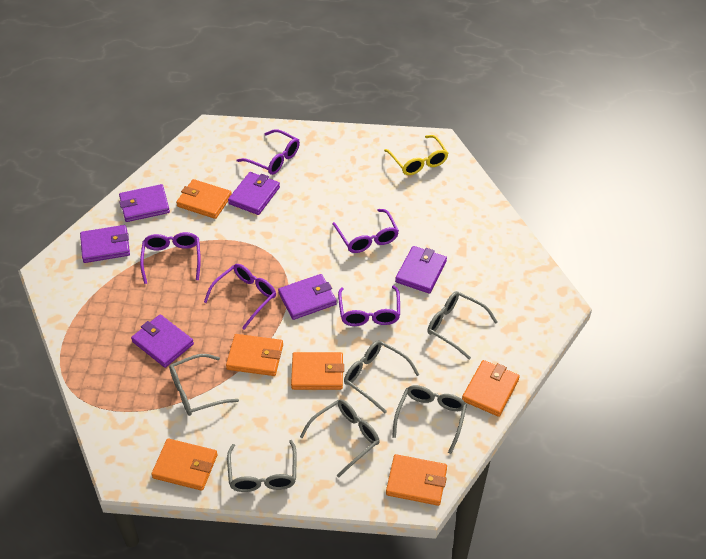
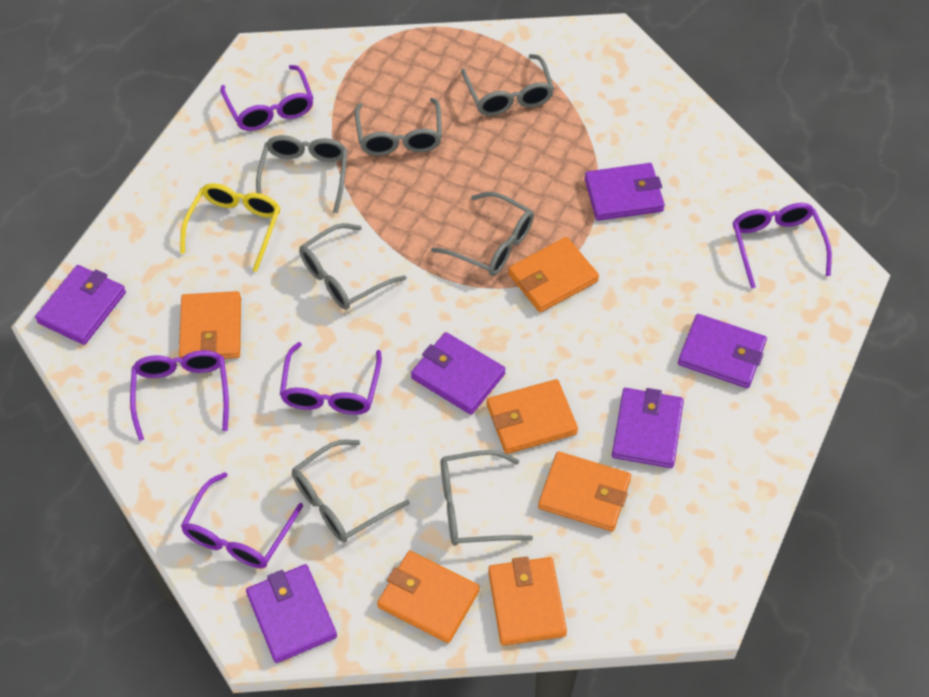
grey glasses: 6 -> 7

